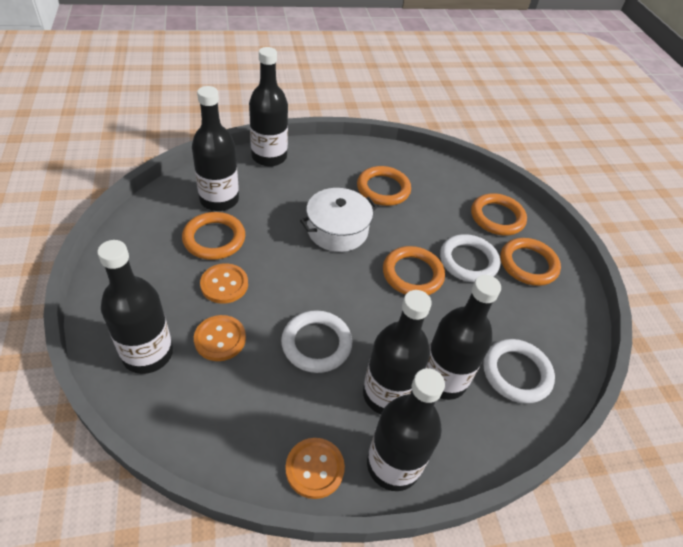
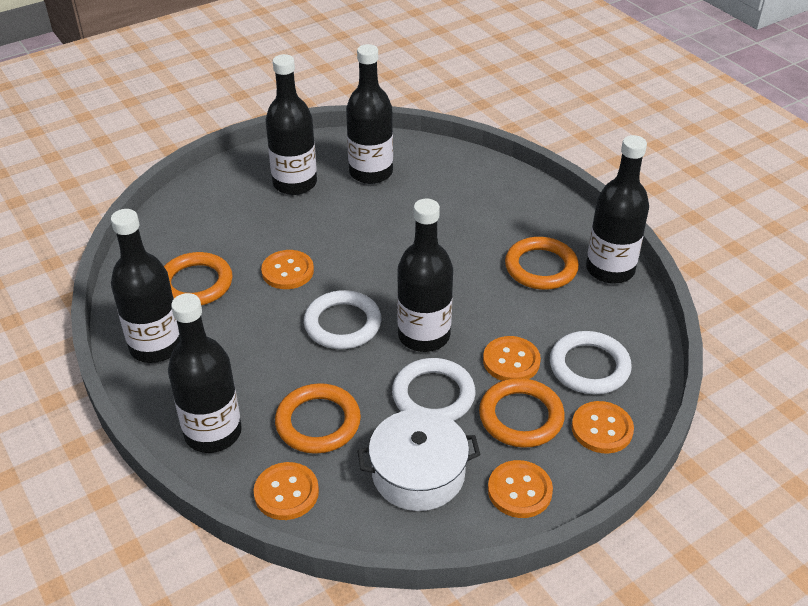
orange button: 3 -> 5
orange ring: 5 -> 4

